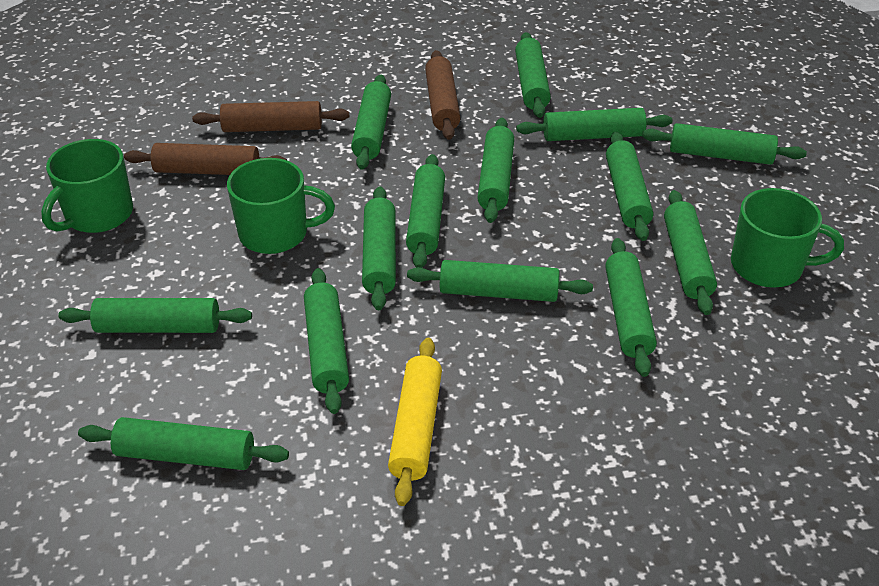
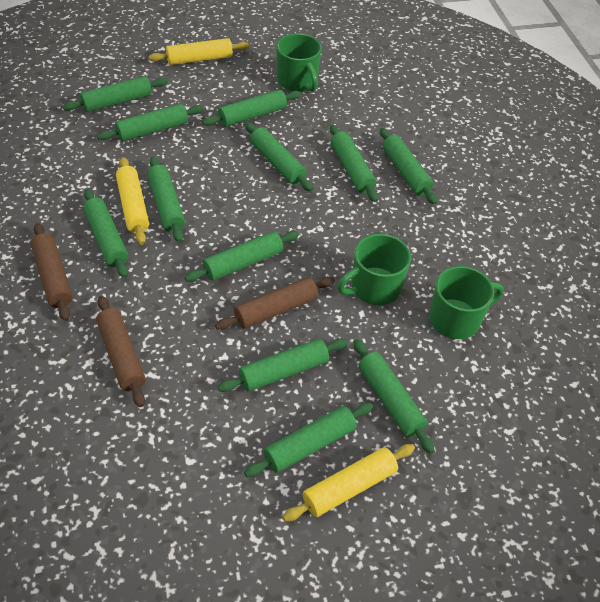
green rolling pin: 14 -> 12
yellow rolling pin: 1 -> 3

